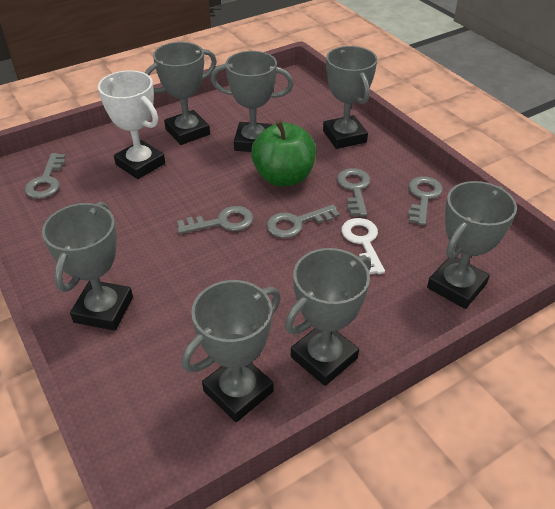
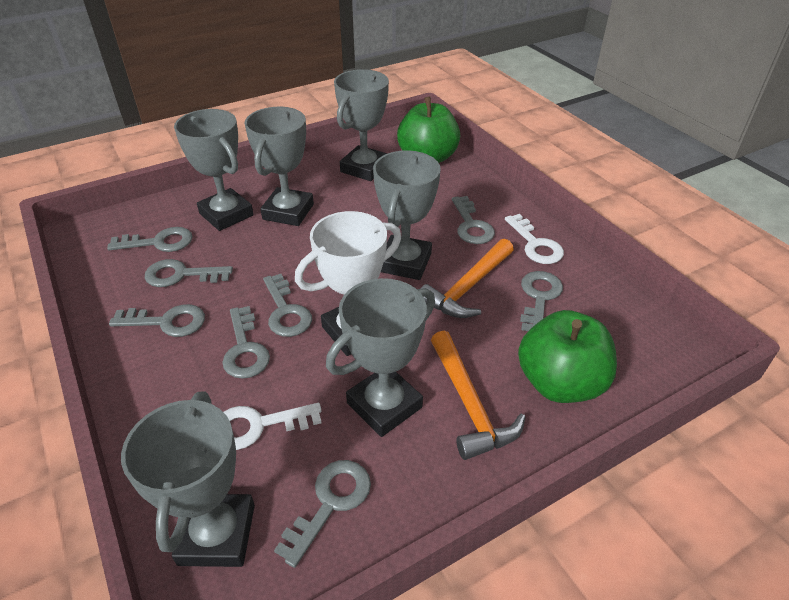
green apple: 1 -> 2
grey key: 5 -> 8
grey trophy: 7 -> 6
orange hammer: 0 -> 2
white key: 1 -> 2

